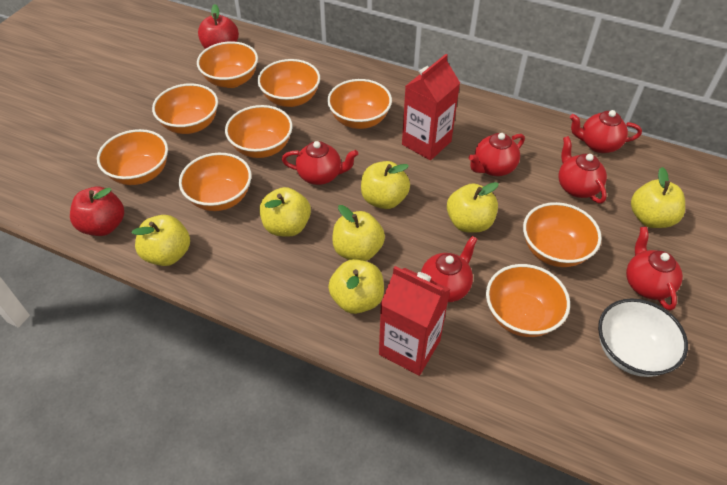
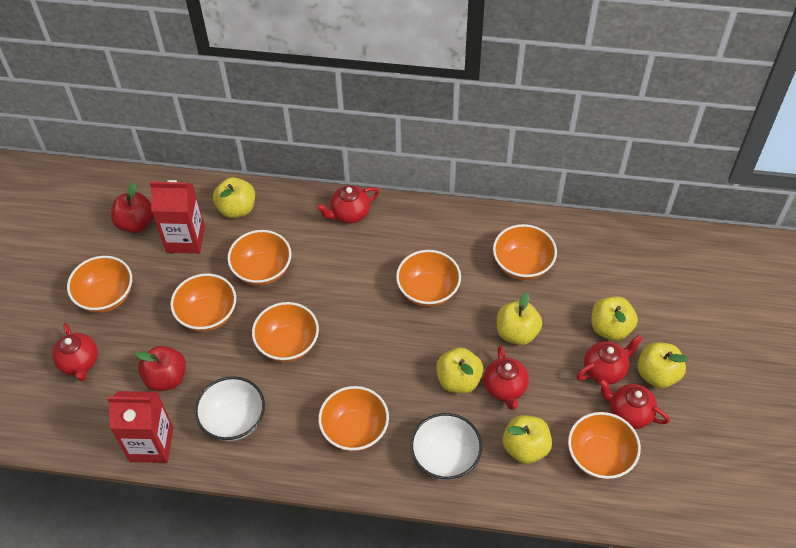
orange bowl: 9 -> 8
red teapot: 6 -> 5
white bowl: 1 -> 2
yellow apple: 7 -> 6

